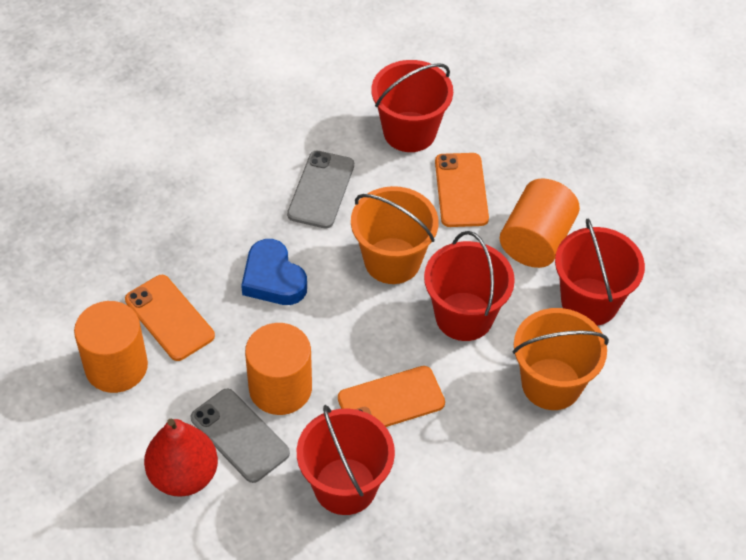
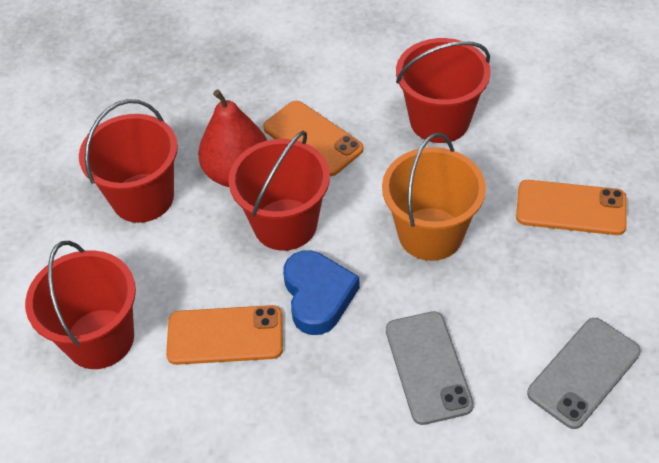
orange bucket: 2 -> 1
orange cylinder: 3 -> 0

